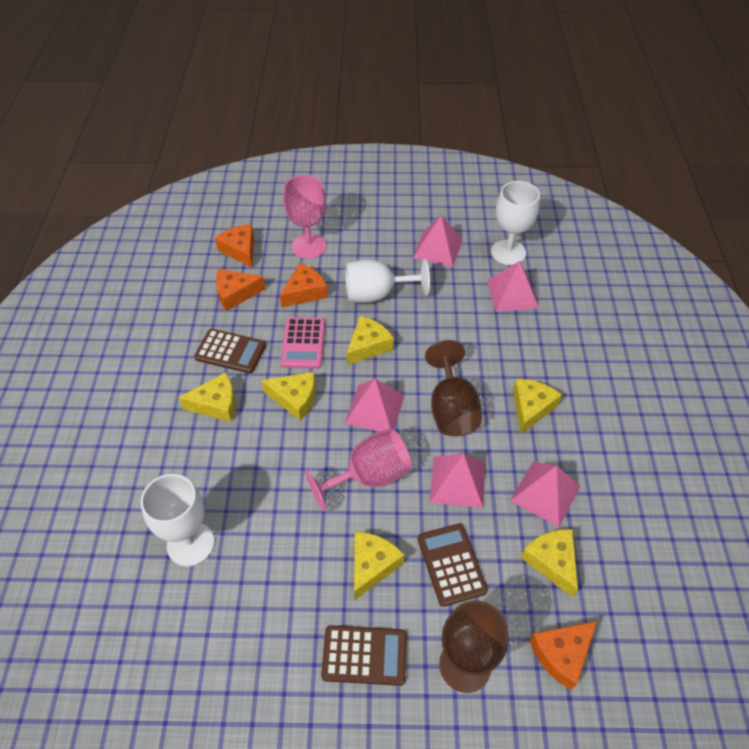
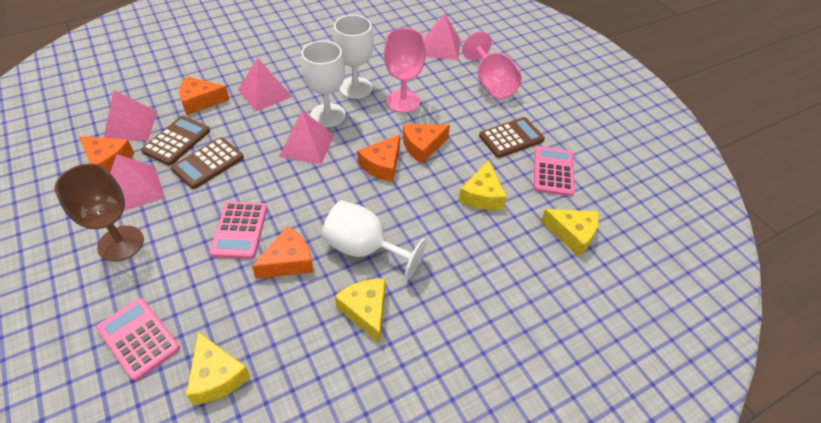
brown goblet: 2 -> 1
orange cheese: 4 -> 5
pink calculator: 1 -> 3
yellow cheese: 6 -> 4

